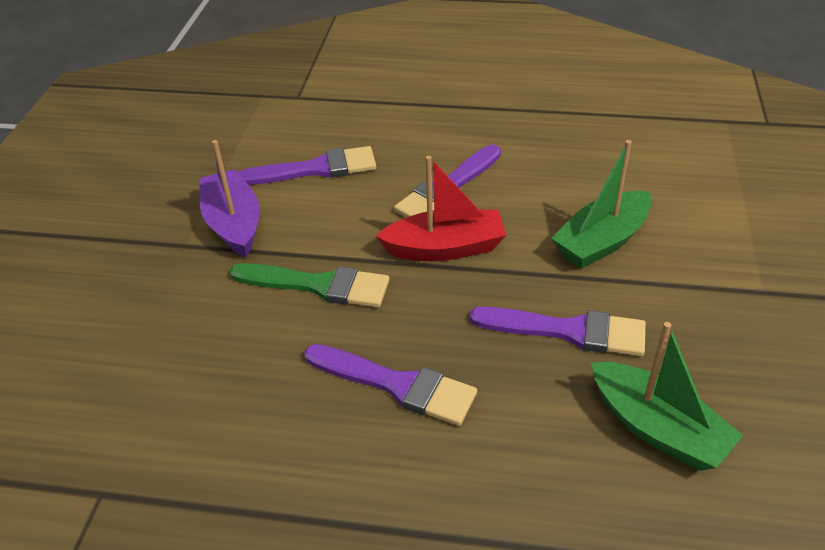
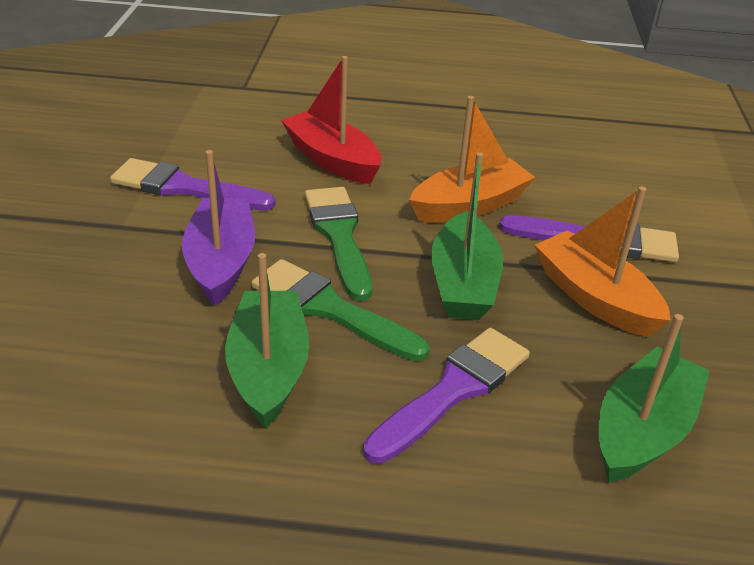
green boat: 2 -> 3
green brush: 1 -> 2
orange boat: 0 -> 2
purple brush: 4 -> 3

